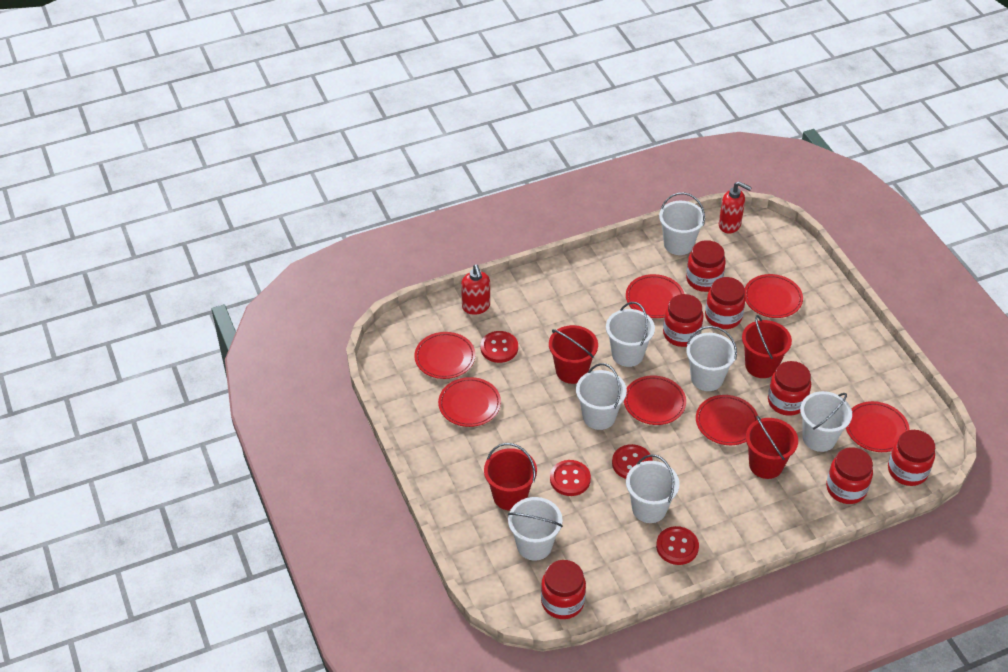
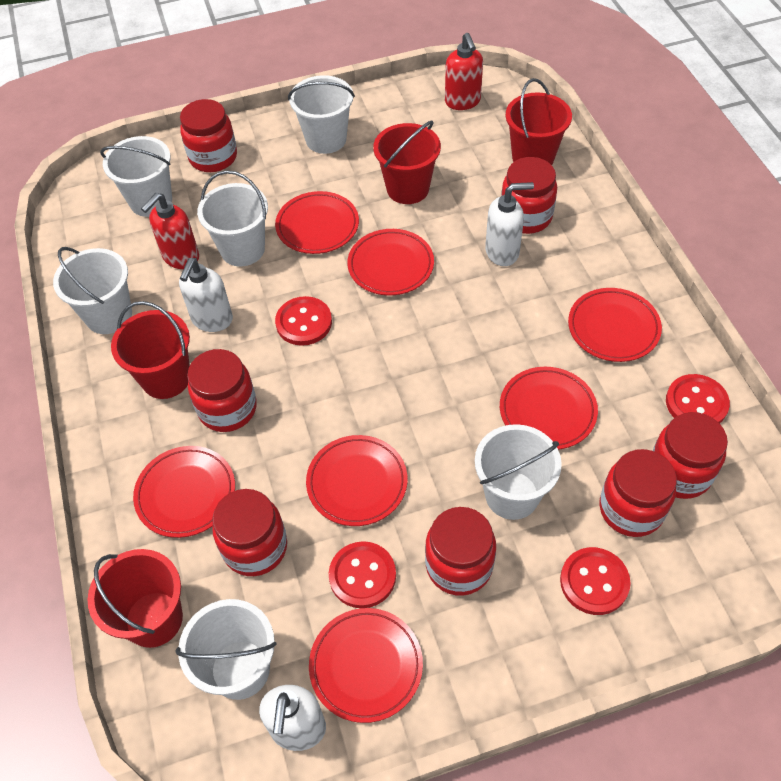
white bucket: 7 -> 6
white soap dispenser: 0 -> 3

